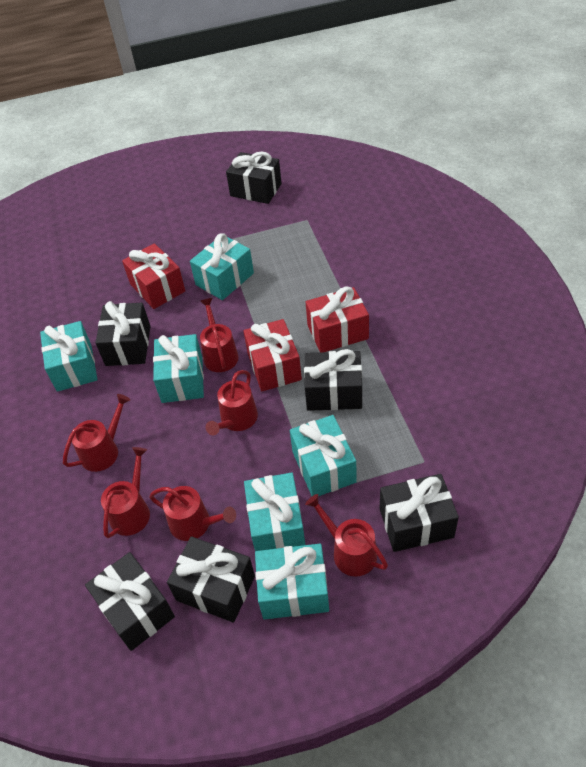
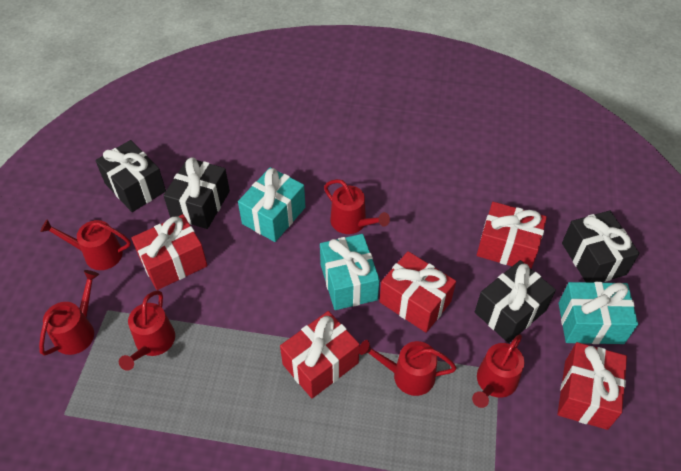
black gift: 6 -> 4
red gift: 3 -> 5
turquoise gift: 6 -> 3

